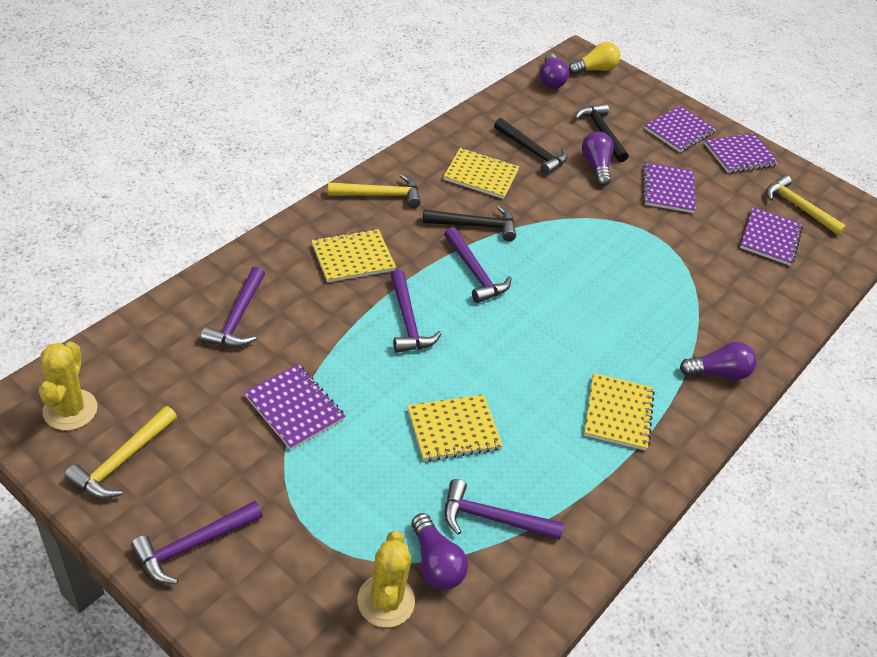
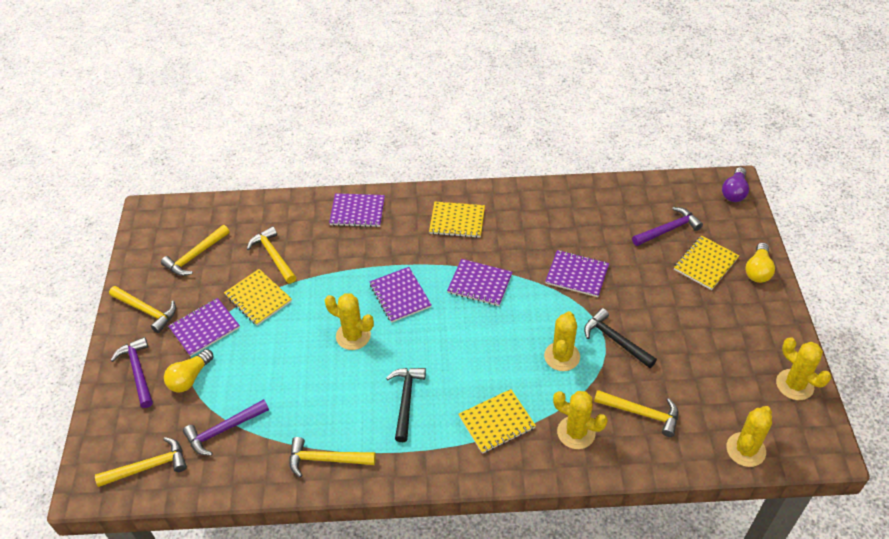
black hammer: 3 -> 2
purple hammer: 5 -> 3
purple light bulb: 4 -> 1
yellow cactus: 2 -> 5
yellow hammer: 3 -> 6
yellow light bulb: 1 -> 2

